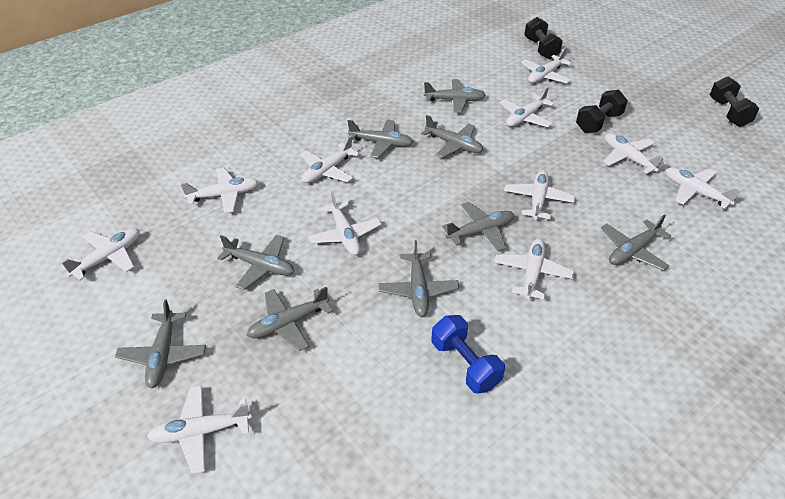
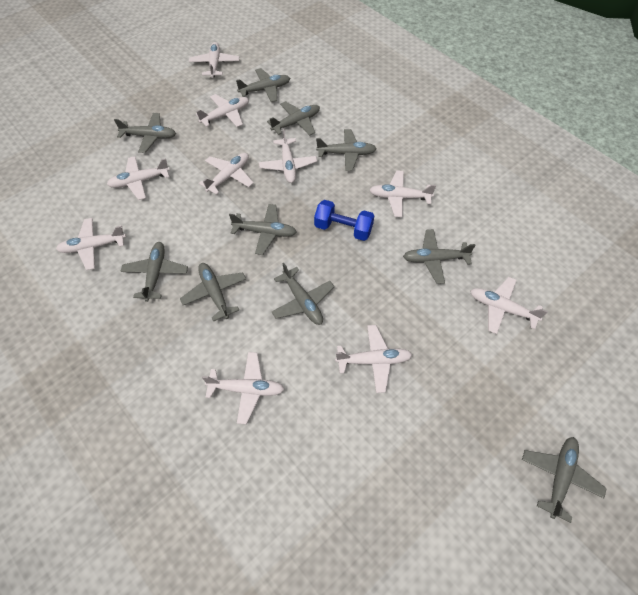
black dumbbell: 3 -> 0
grey plane: 9 -> 10
white plane: 11 -> 10

